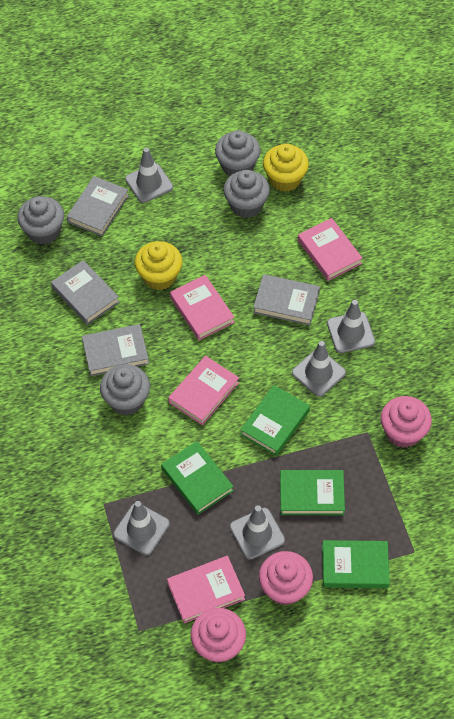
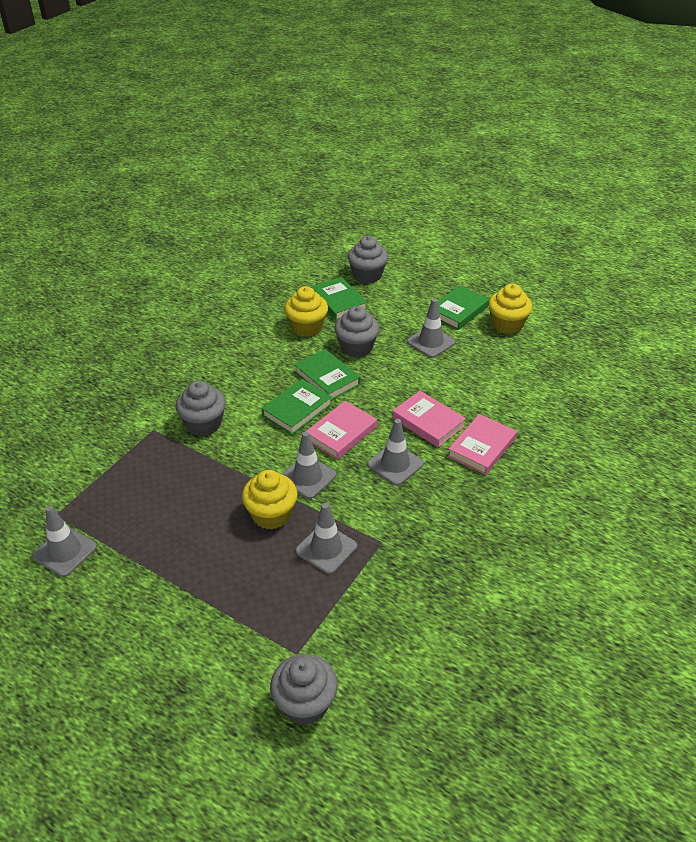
grey book: 4 -> 0
pink book: 4 -> 3
pink cupcake: 3 -> 0
yellow cupcake: 2 -> 3

